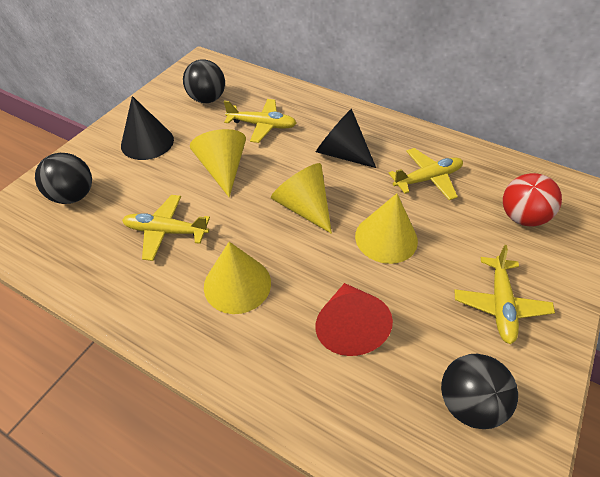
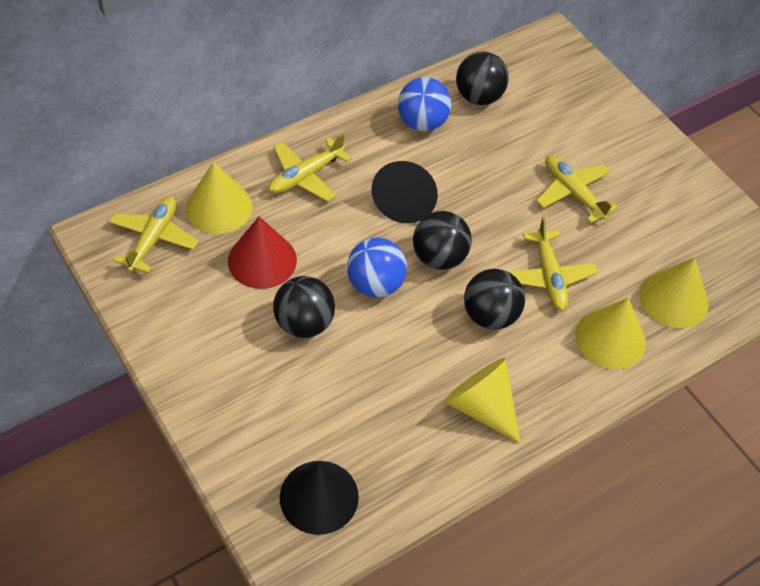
black ball: 3 -> 4
blue ball: 0 -> 2
red ball: 1 -> 0

